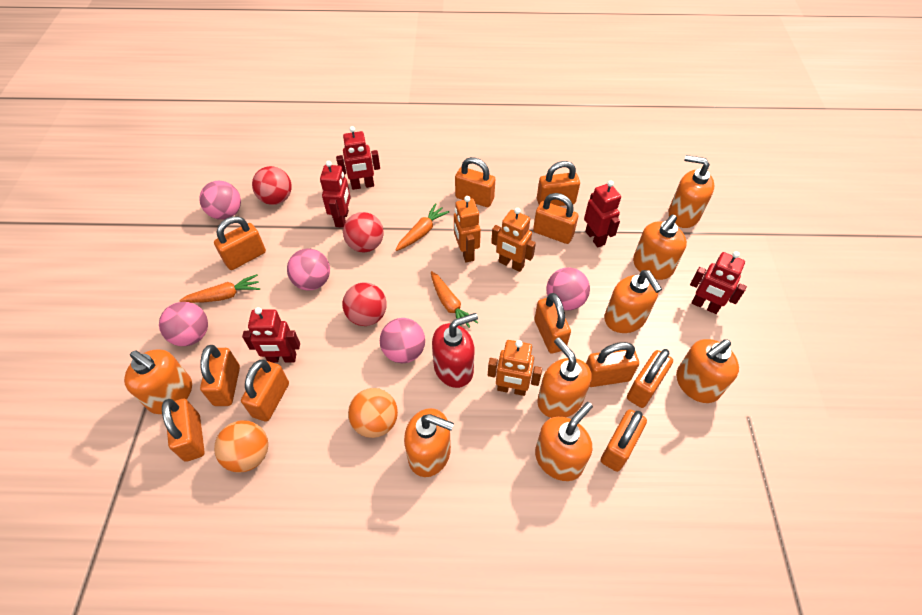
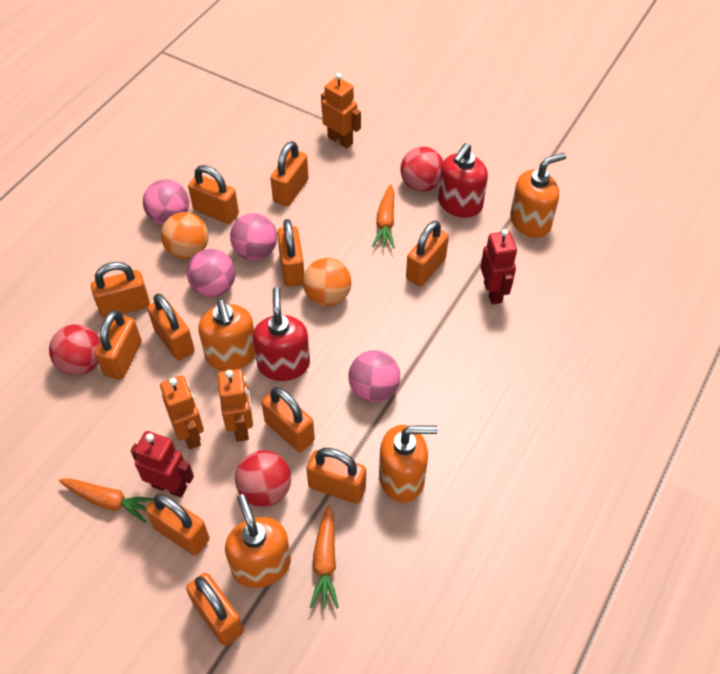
orange soap dispenser: 8 -> 4
pink ball: 5 -> 4
red robot: 5 -> 2
red soap dispenser: 1 -> 2

